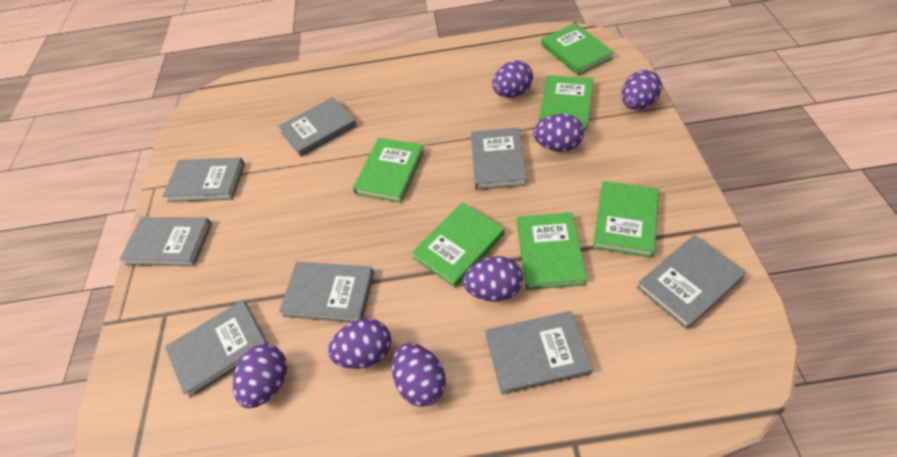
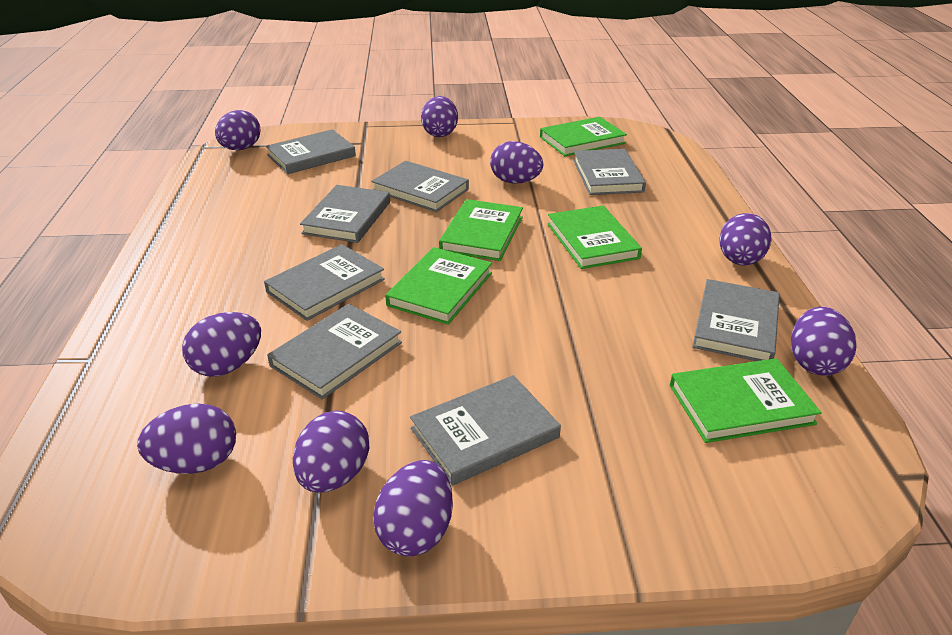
green book: 6 -> 5
purple egg: 7 -> 9

